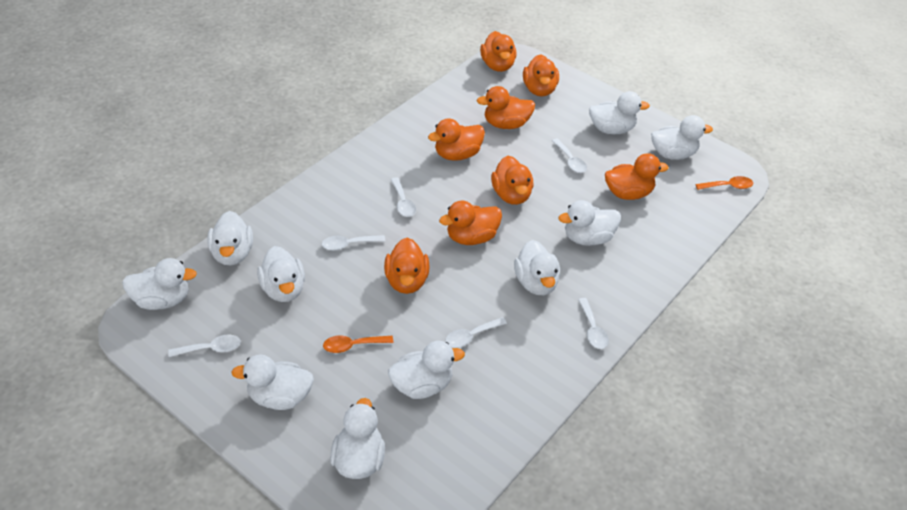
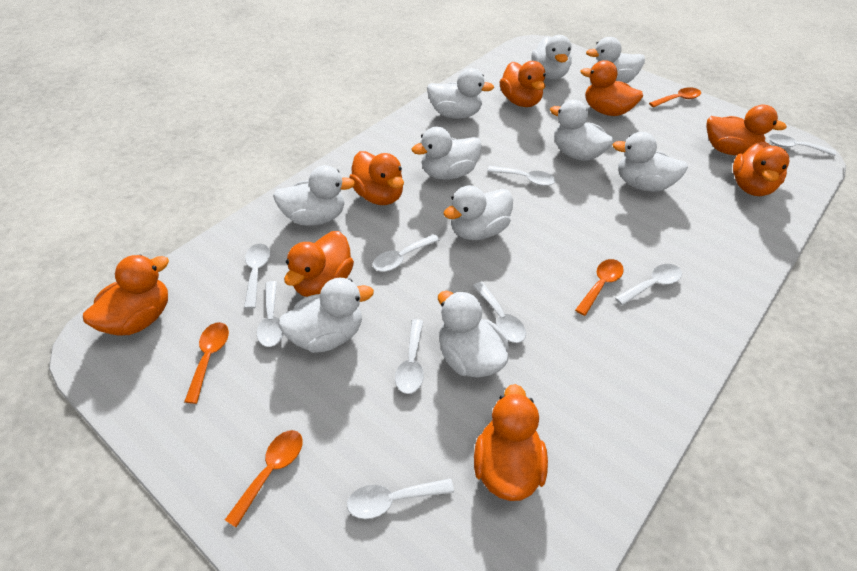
orange spoon: 2 -> 4
white spoon: 6 -> 9

